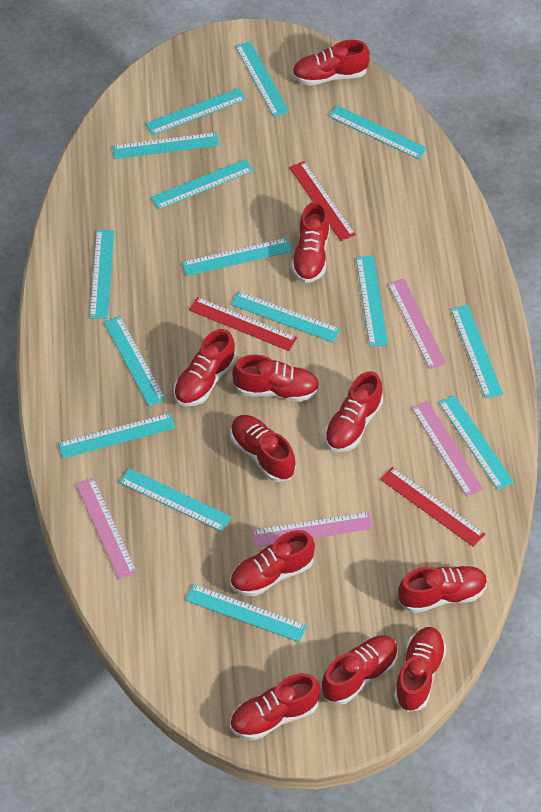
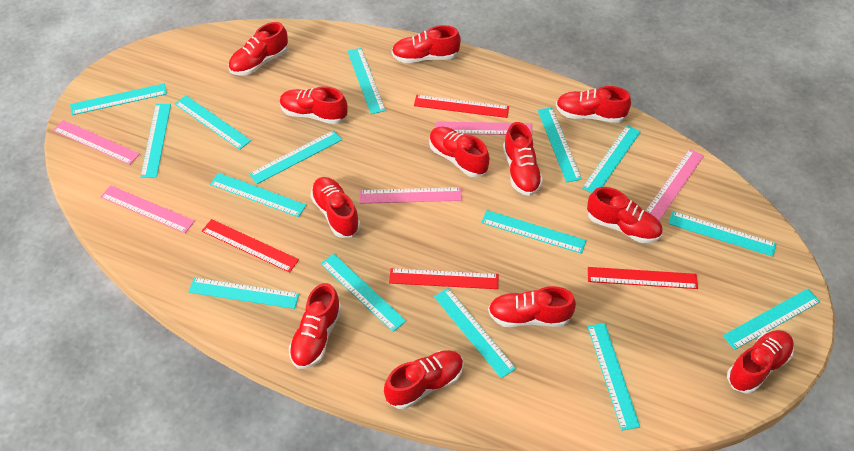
pink ruler: 4 -> 5
red ruler: 3 -> 4
red shoe: 11 -> 12

